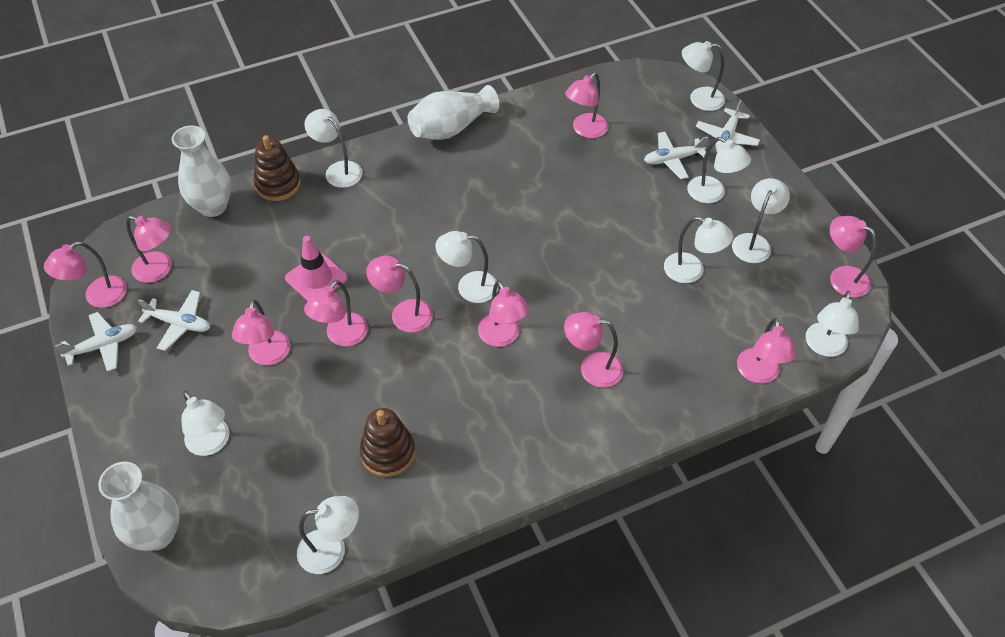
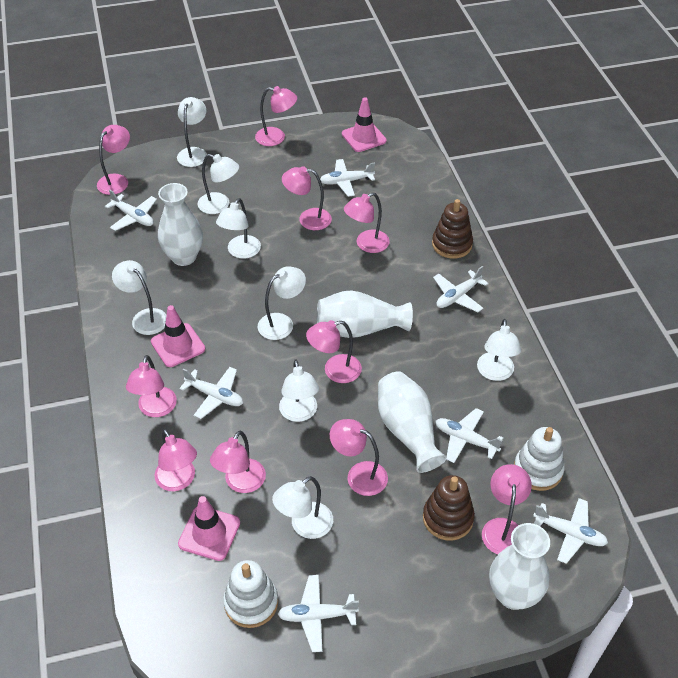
pink traffic cone: 1 -> 3
white lamp: 9 -> 8
white plane: 4 -> 7
white stacking toy: 0 -> 2
white vase: 3 -> 4

